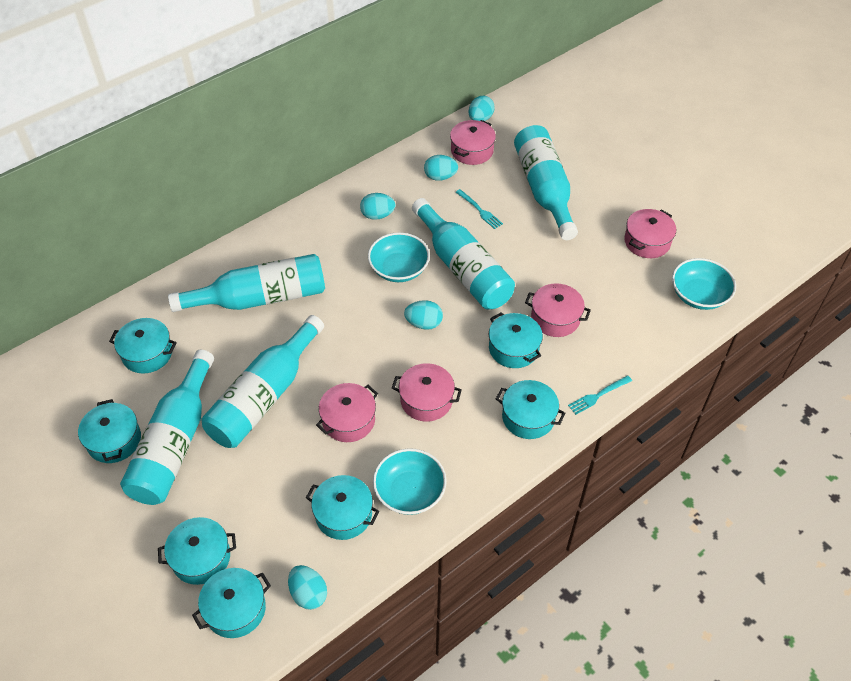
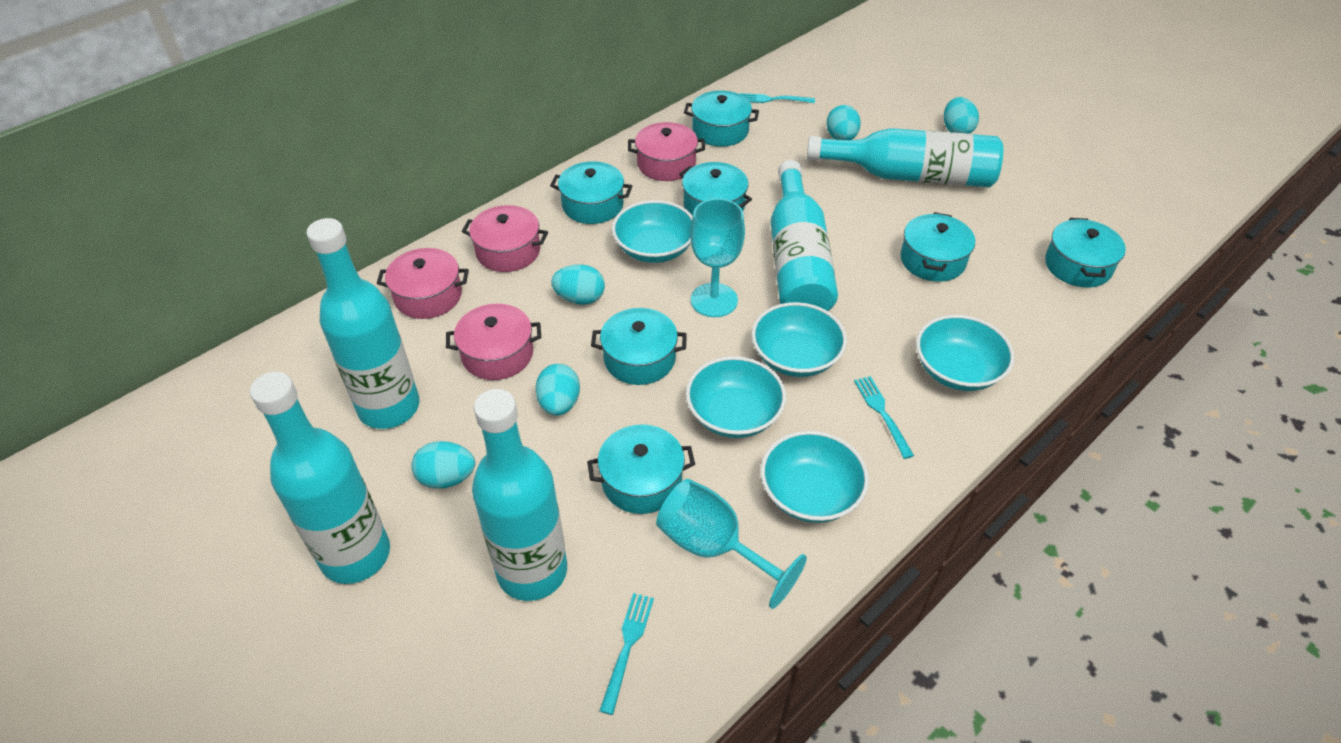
pink pot: 5 -> 4
turquoise bowl: 3 -> 5
turquoise fork: 2 -> 3
turquoise goblet: 0 -> 2

